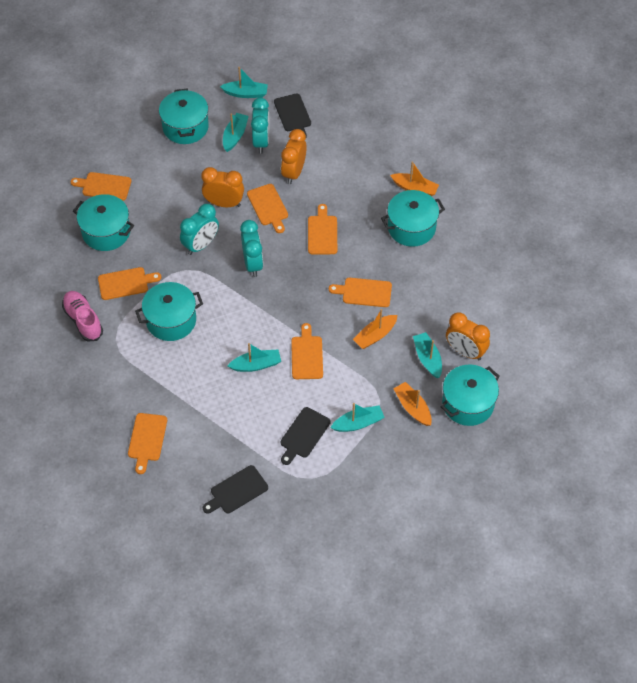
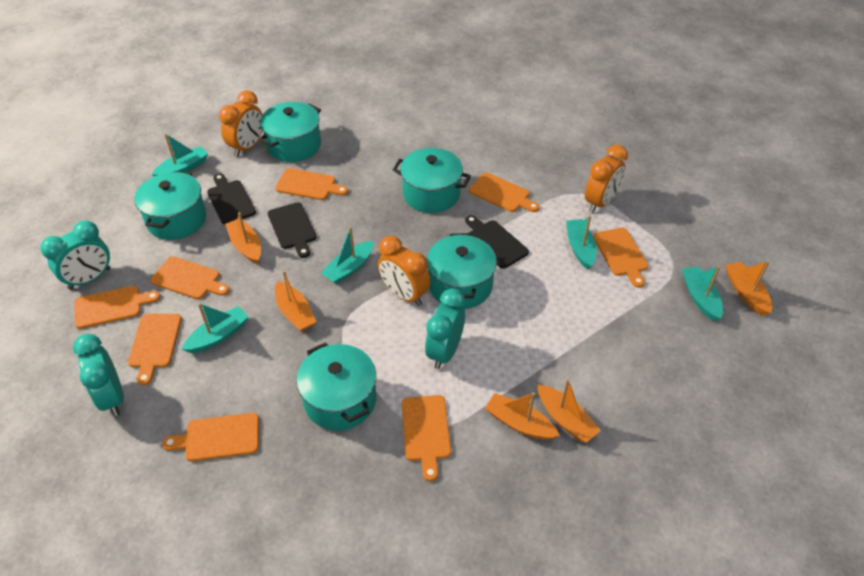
orange boat: 3 -> 5
orange cutting board: 7 -> 8
pink shoe: 1 -> 0

